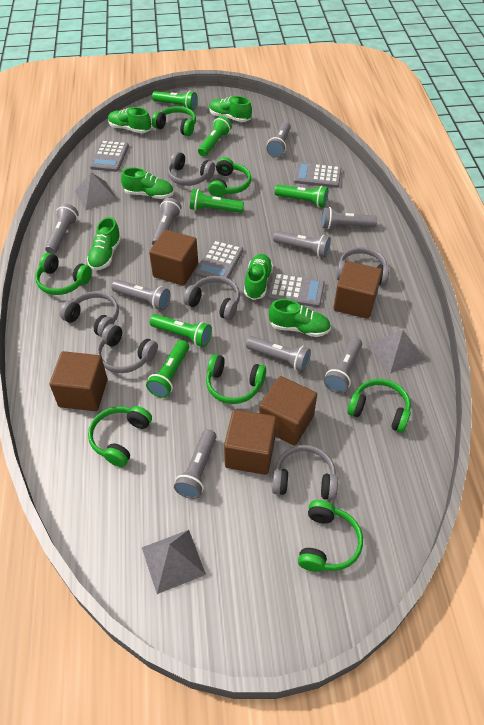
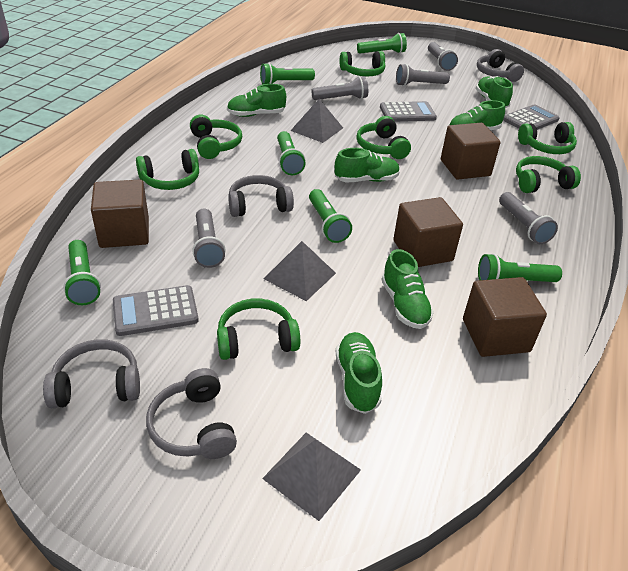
brown cube: 5 -> 4
grey calculator: 4 -> 3
grey flashlight: 9 -> 5
grey headphones: 6 -> 4

